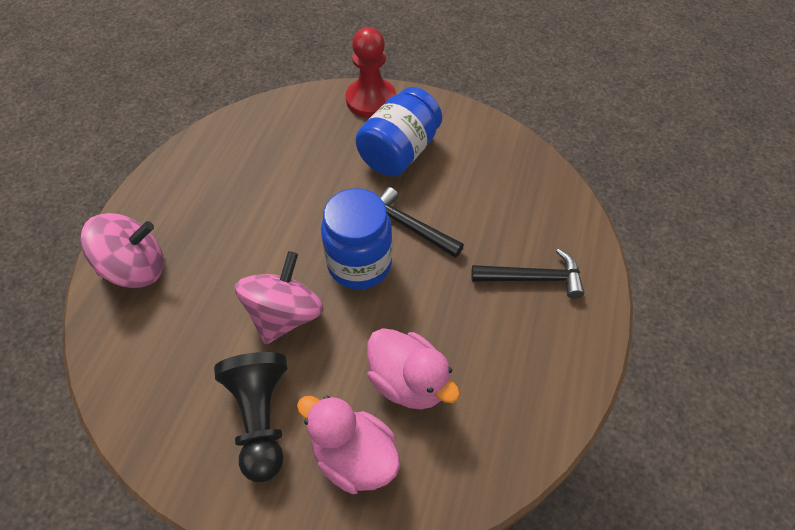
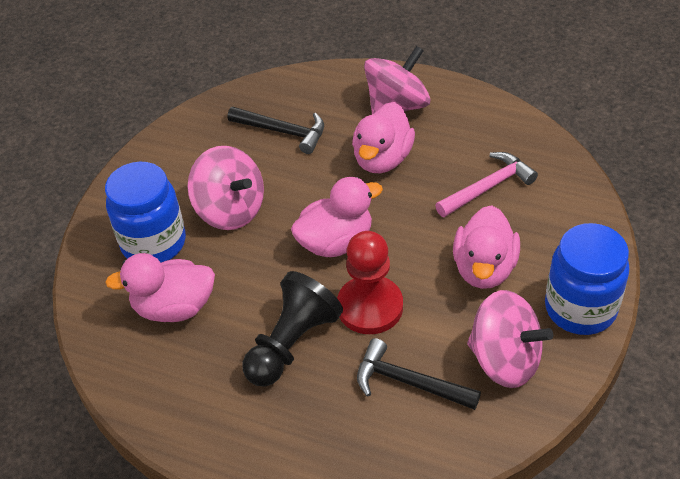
pink duck: 2 -> 4
pink hammer: 0 -> 1
pink spinning top: 2 -> 3

